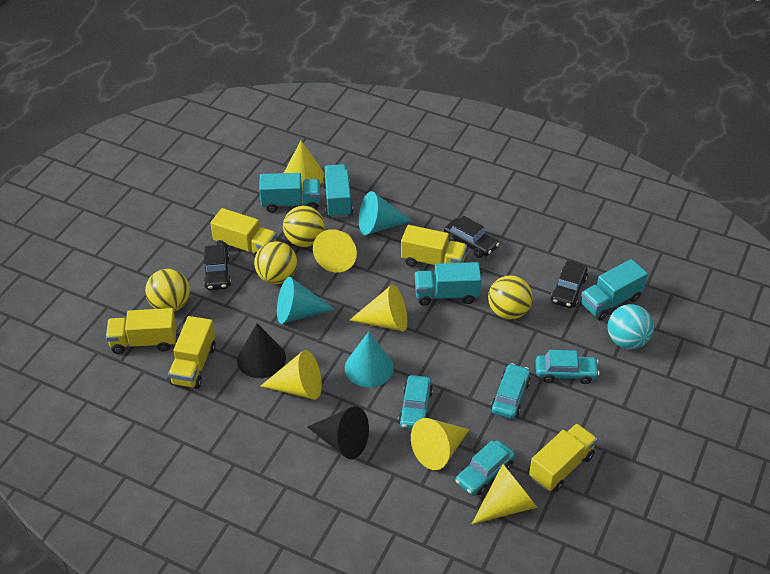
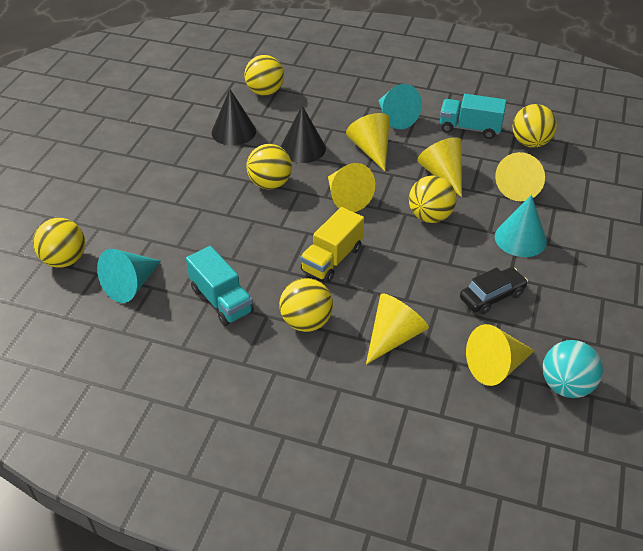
black car: 3 -> 1
turquoise car: 4 -> 0
turquoise truck: 4 -> 2
yellow ball: 4 -> 6
yellow truck: 5 -> 1

